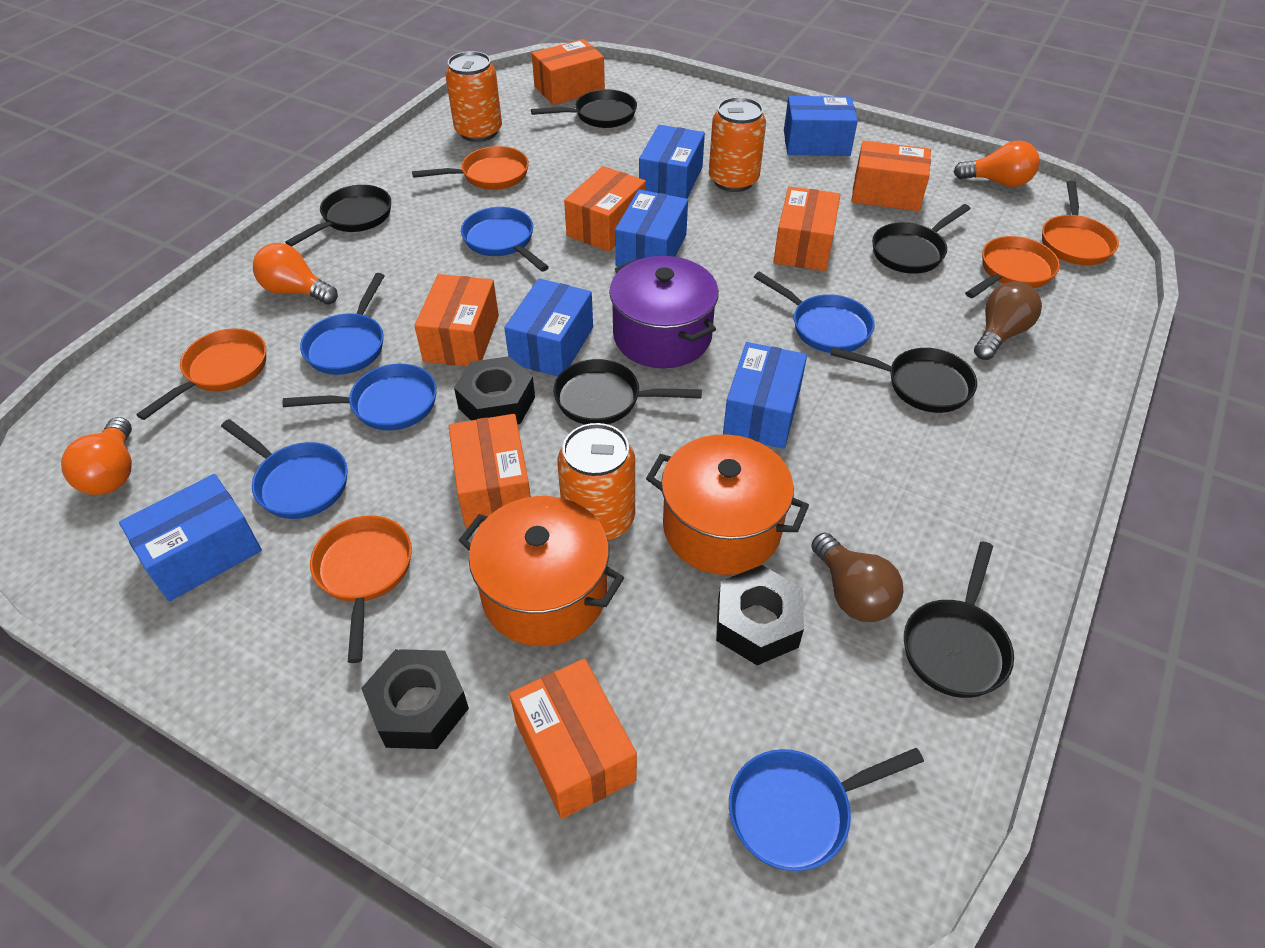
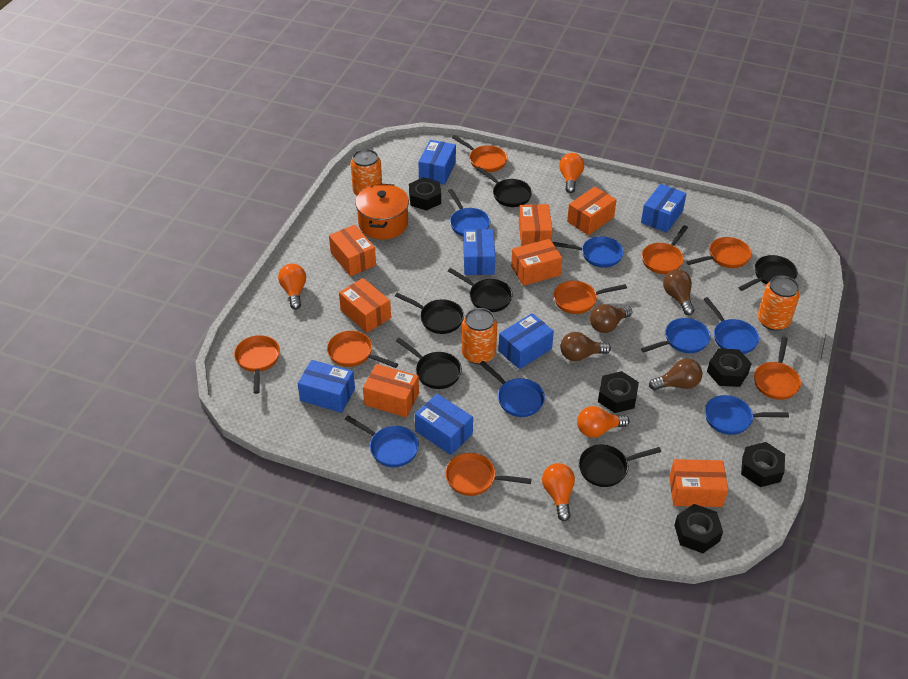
black nut: 3 -> 5
blue pan: 6 -> 7
brown light bulb: 2 -> 4
orange light bulb: 3 -> 4
orange pan: 5 -> 8
orange pot: 2 -> 1
purple pot: 1 -> 0

